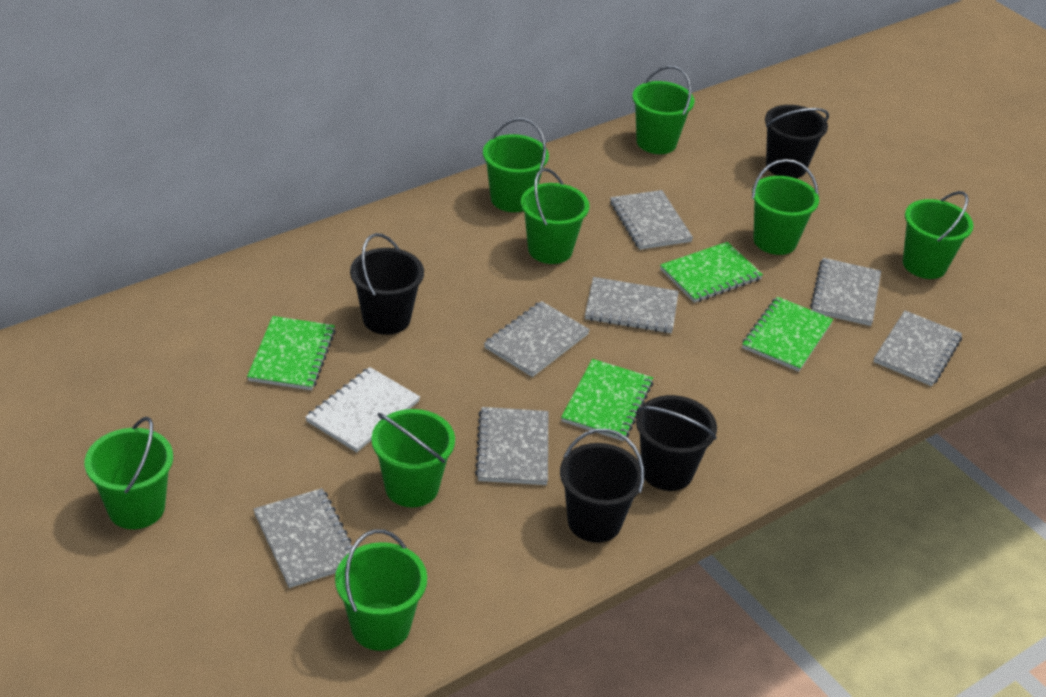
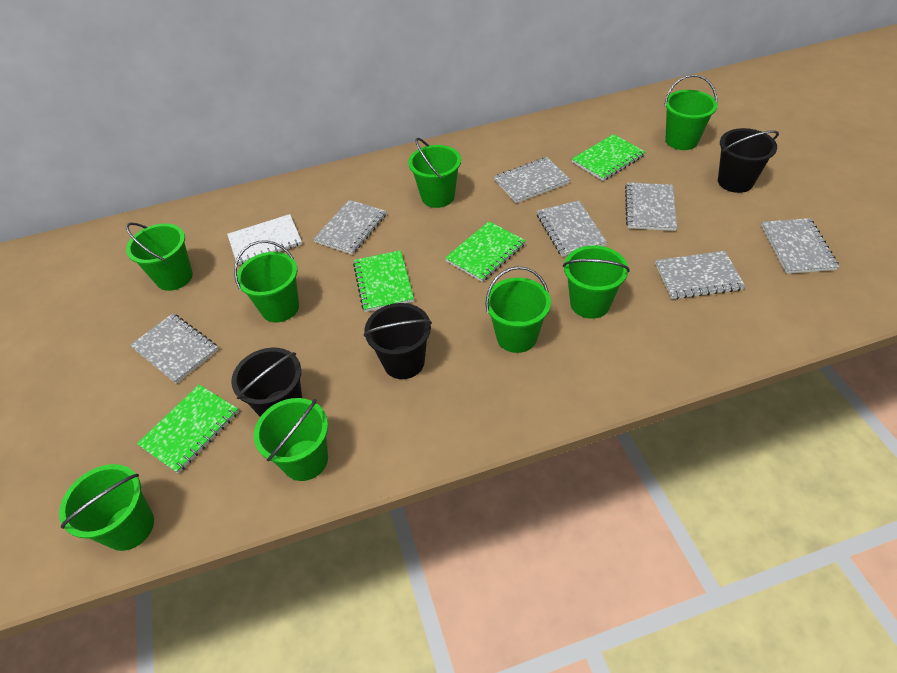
black bucket: 4 -> 3

